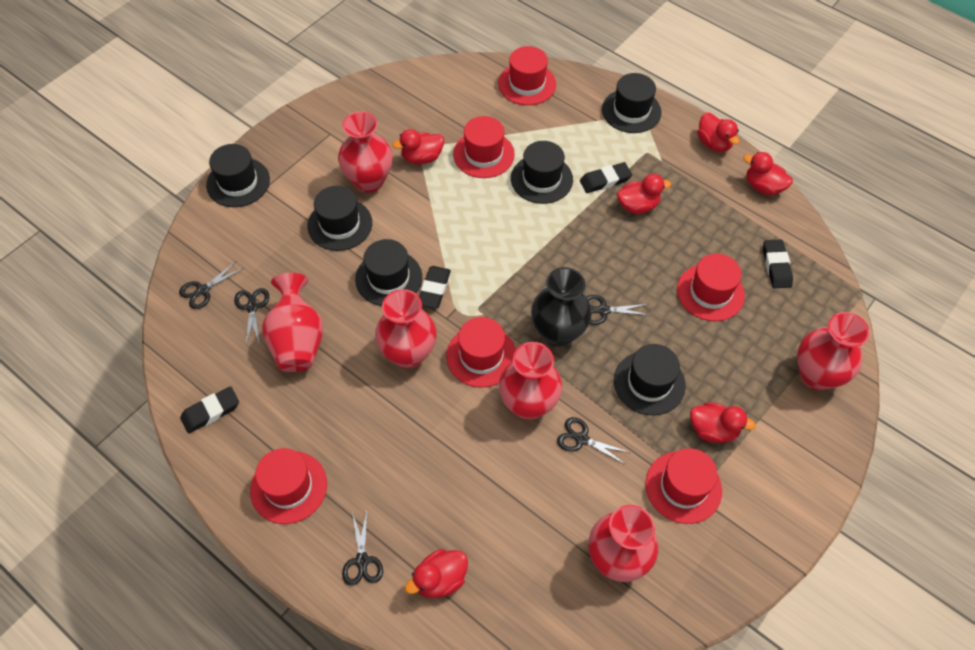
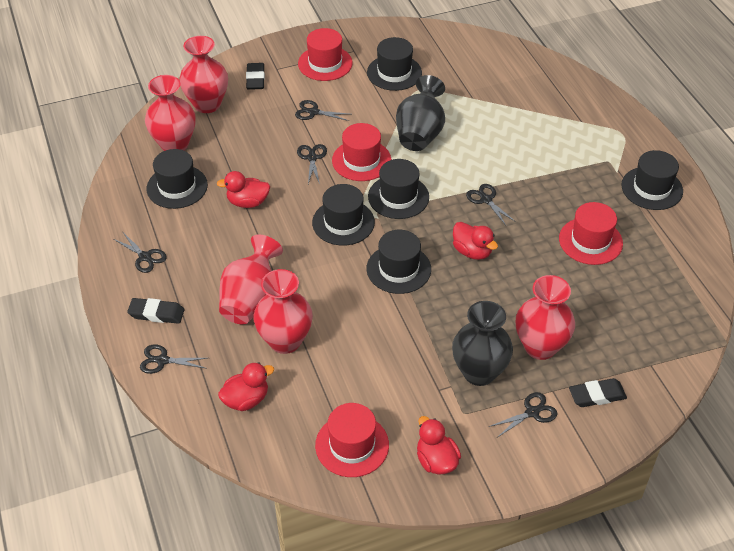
black eraser: 4 -> 3
black scissors: 5 -> 6
black vase: 1 -> 2
red duck: 6 -> 4
red hat: 6 -> 4
red vase: 6 -> 5

